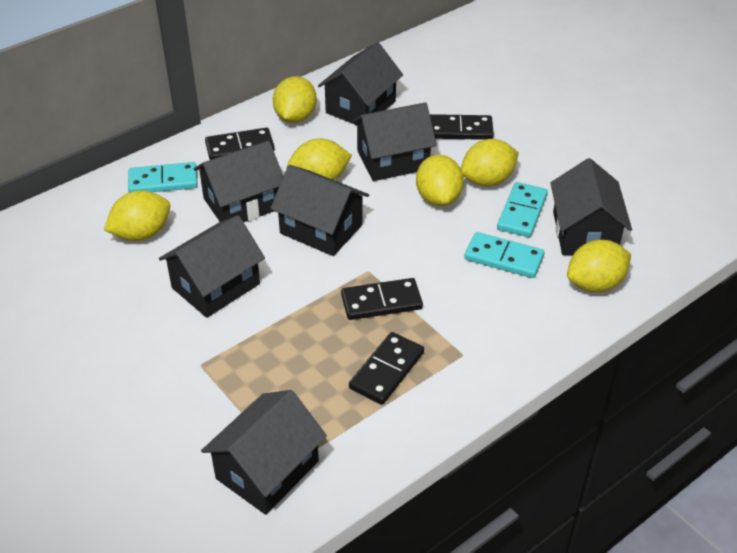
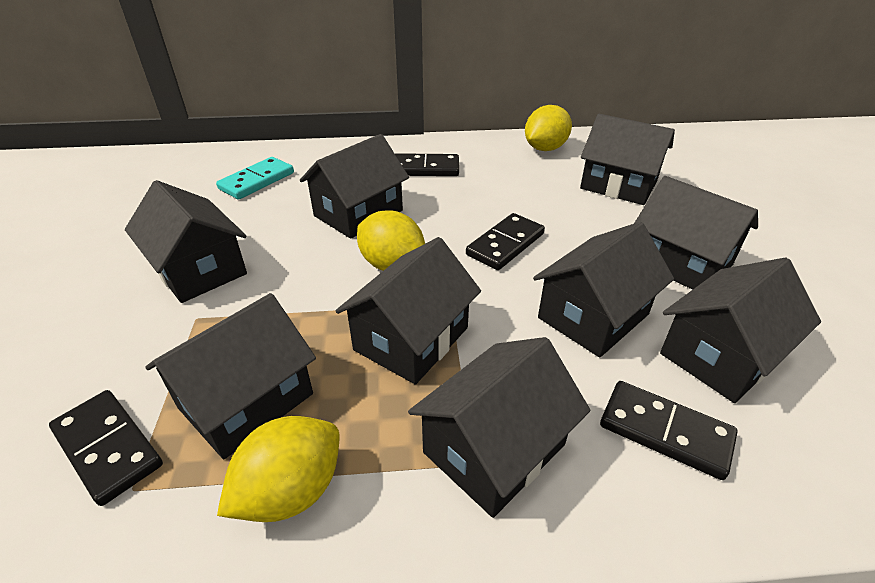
black house: 7 -> 9
turquoise domino: 3 -> 1
yellow lemon: 6 -> 3

